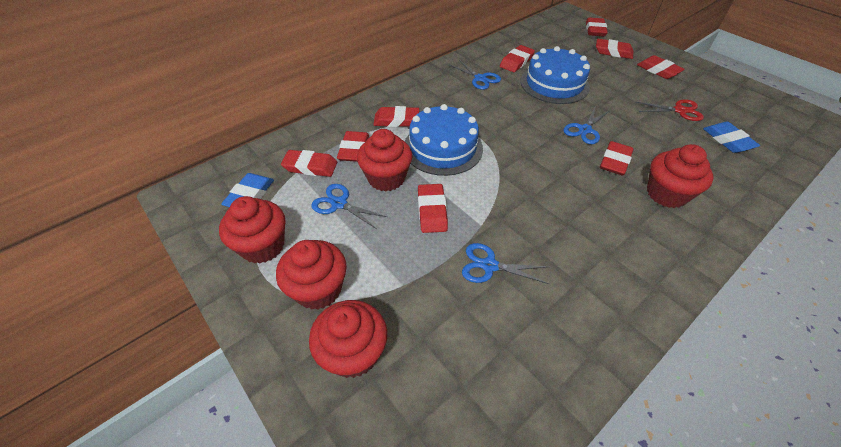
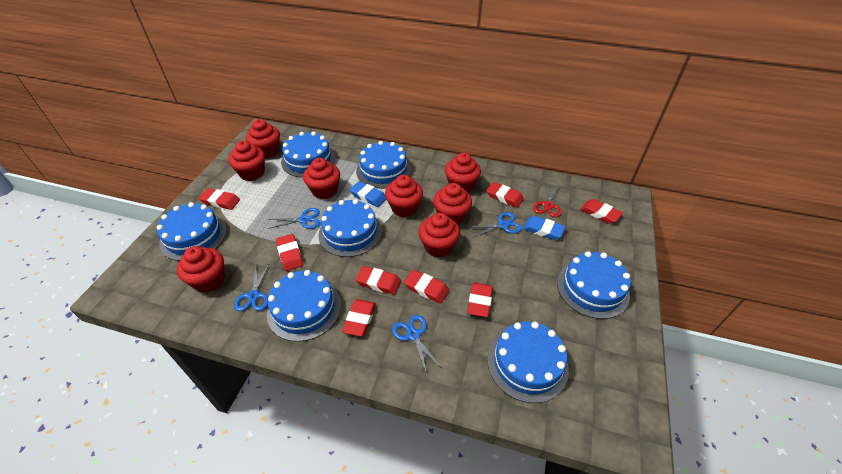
blue cake: 2 -> 7
red cupcake: 5 -> 8
red eraser: 9 -> 8

